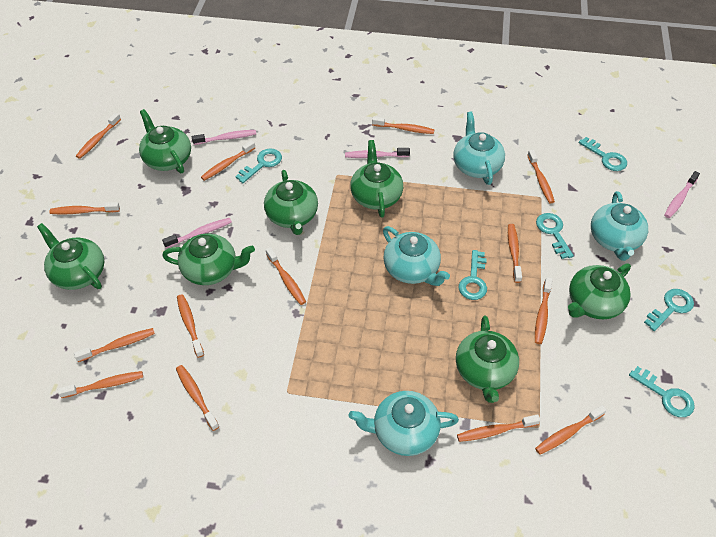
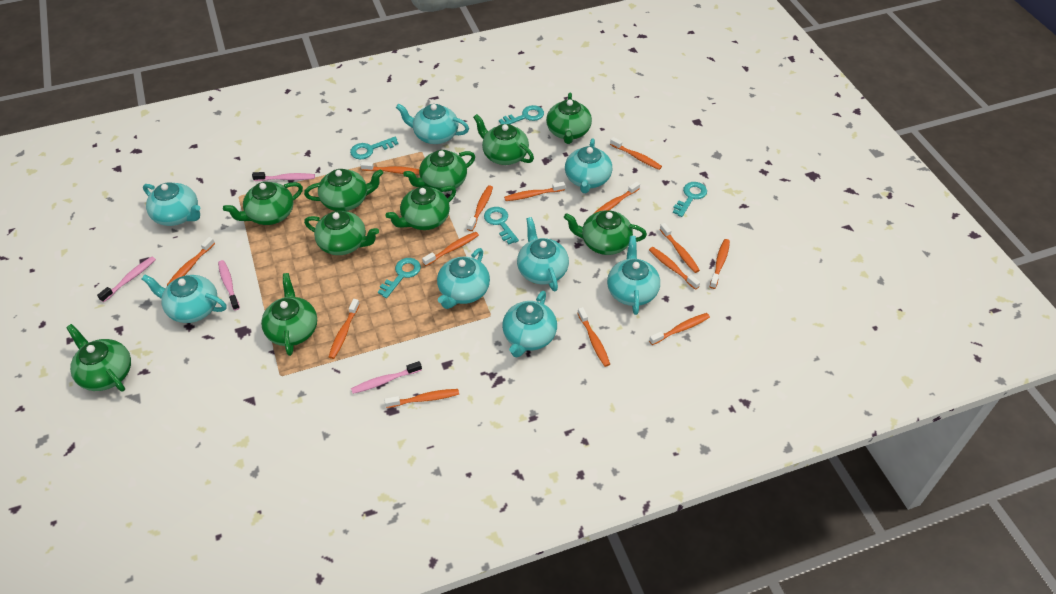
green teapot: 7 -> 10
turquoise key: 6 -> 5
turquoise teapot: 4 -> 8

